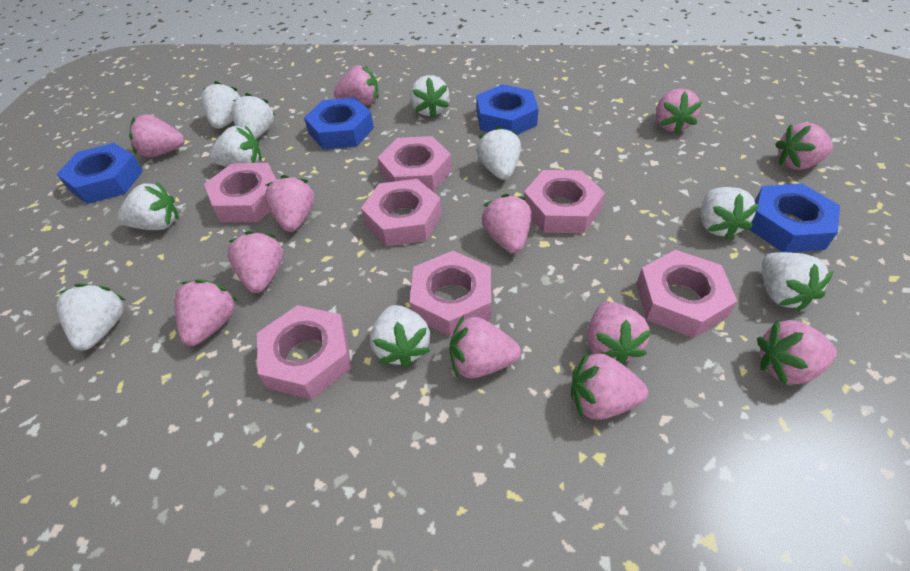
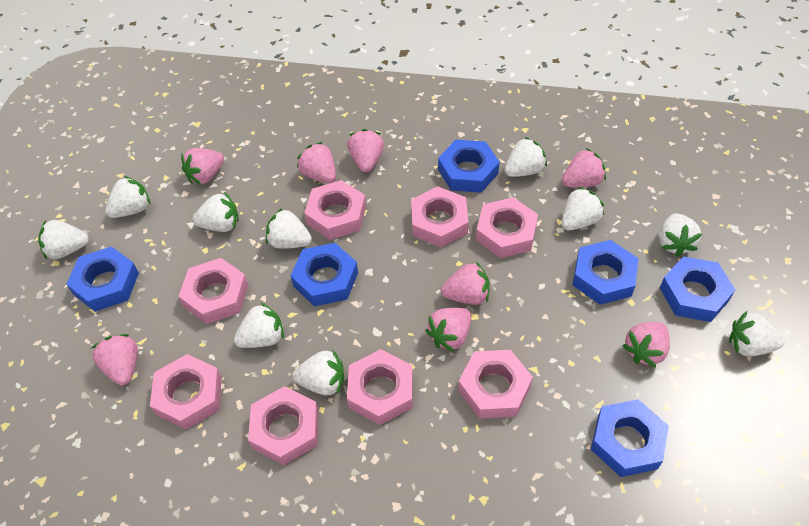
blue nut: 4 -> 6
pink nut: 7 -> 8
pink strawberry: 12 -> 8

